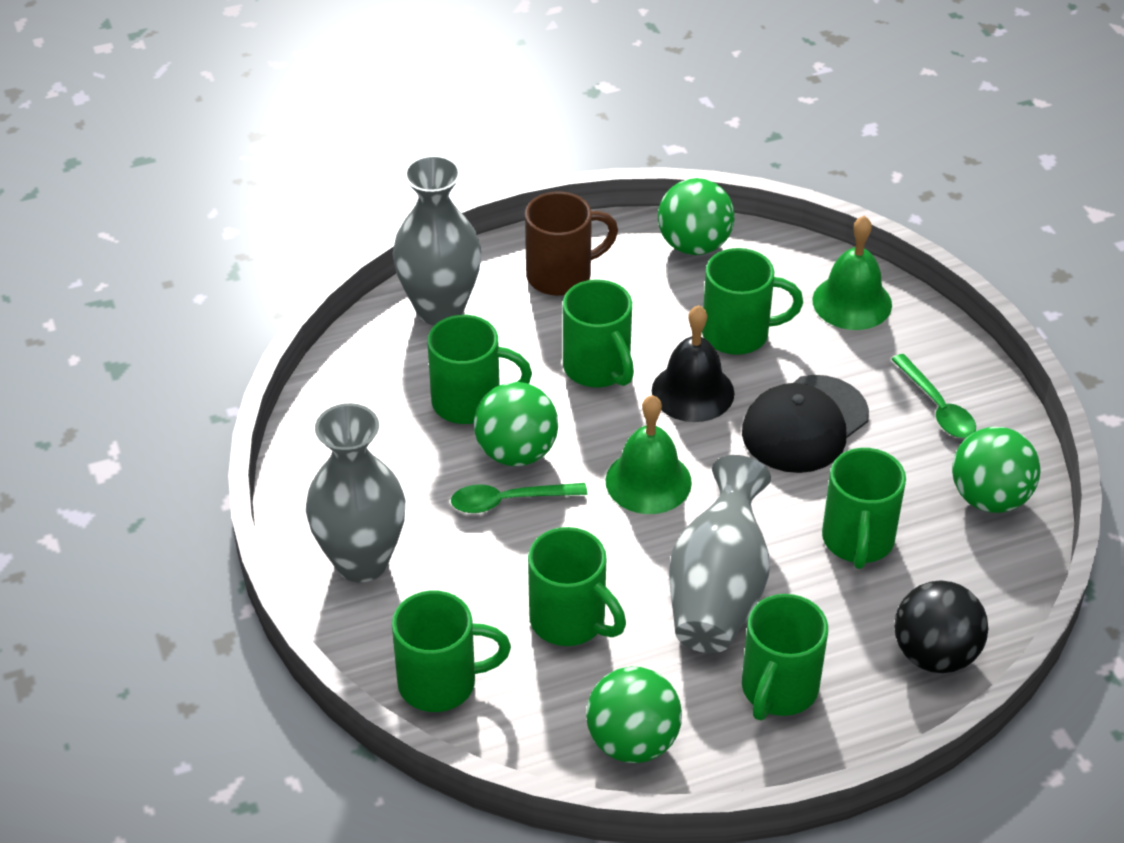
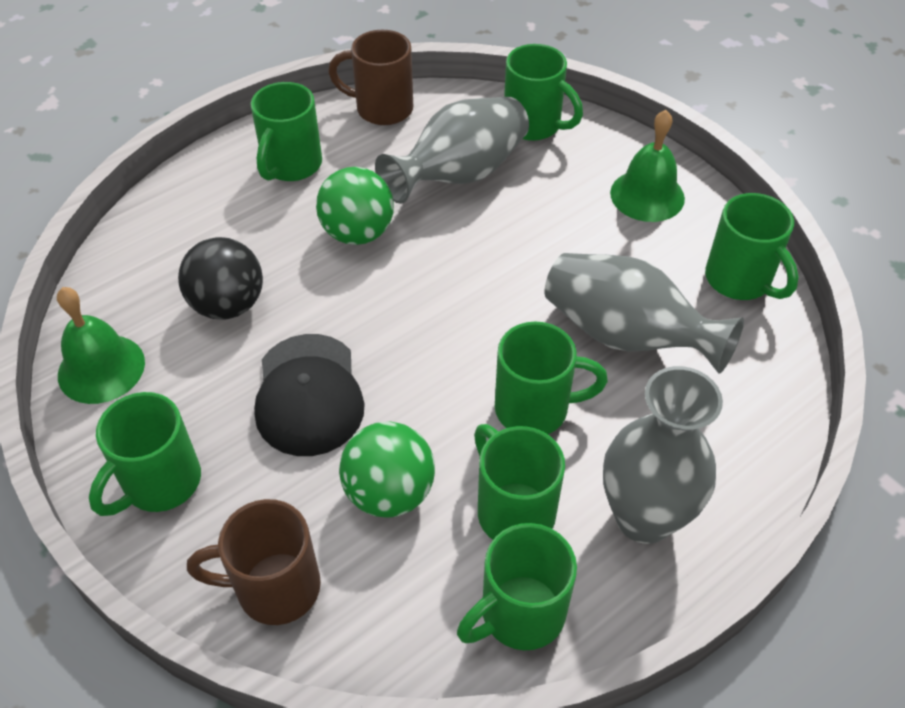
black bell: 1 -> 0
brown mug: 1 -> 2
green ball: 4 -> 2
green spoon: 2 -> 0

